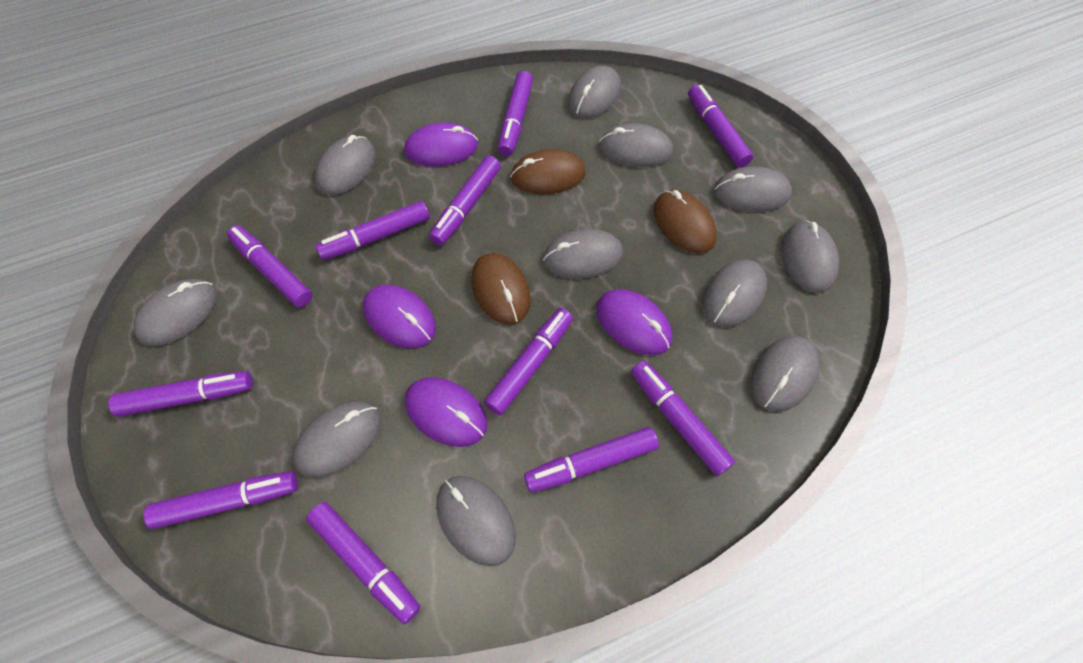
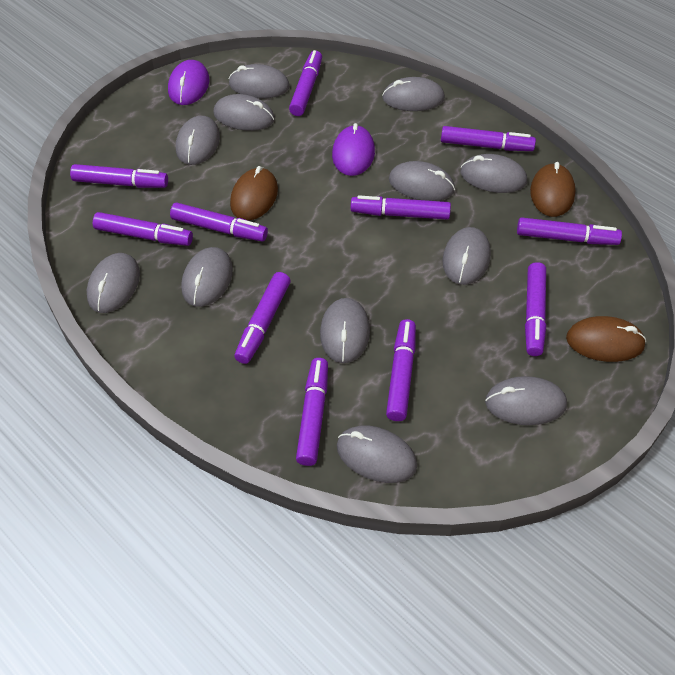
grey mouse: 11 -> 12
purple mouse: 4 -> 2

